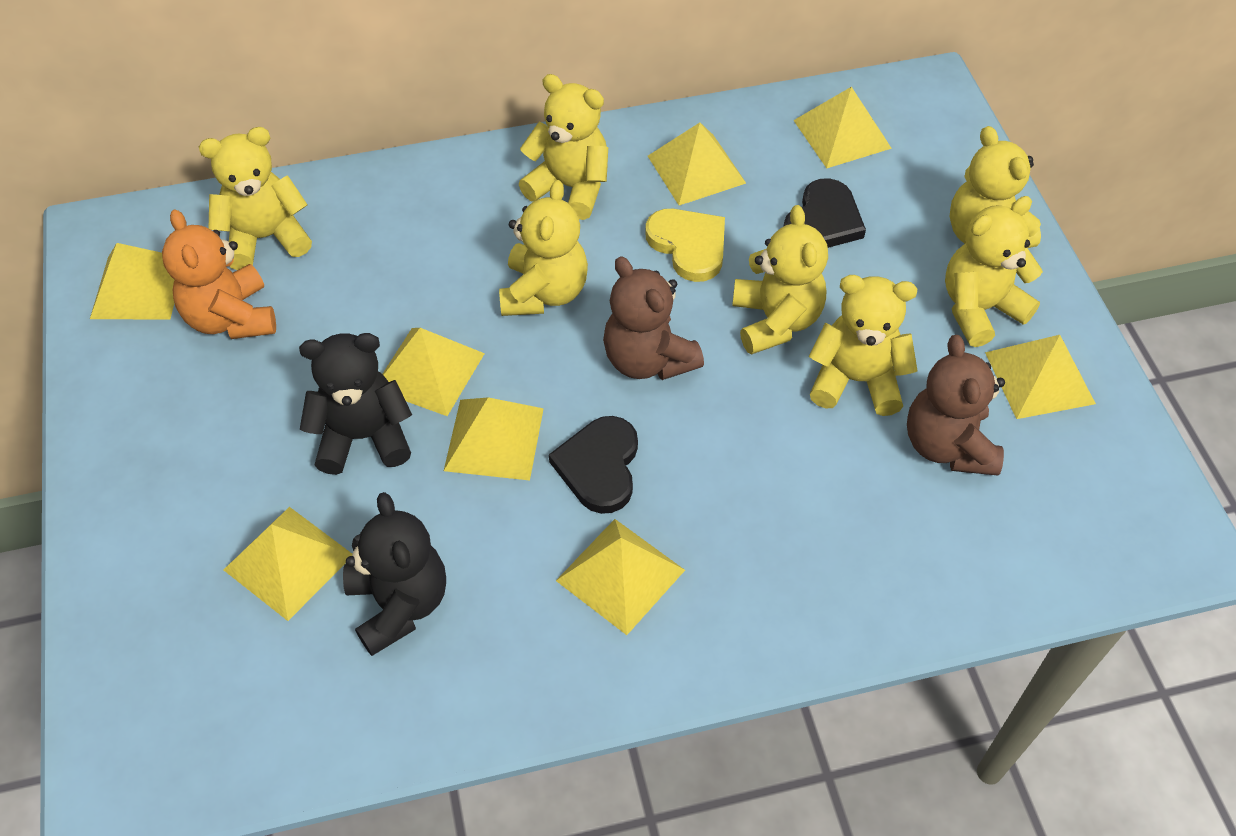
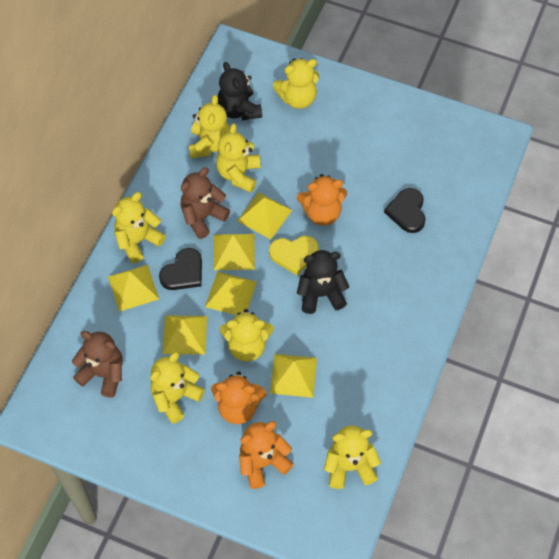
orange teddy bear: 1 -> 3
yellow pyramid: 8 -> 6

